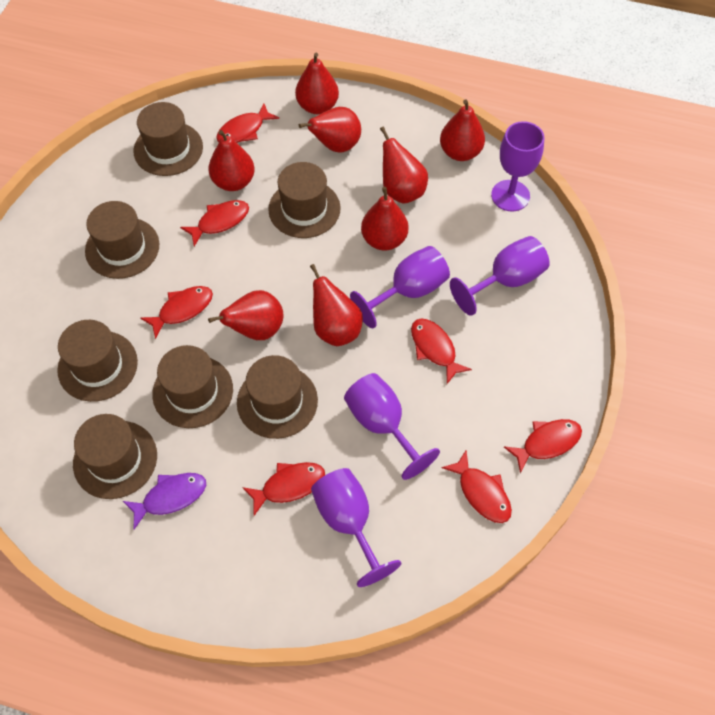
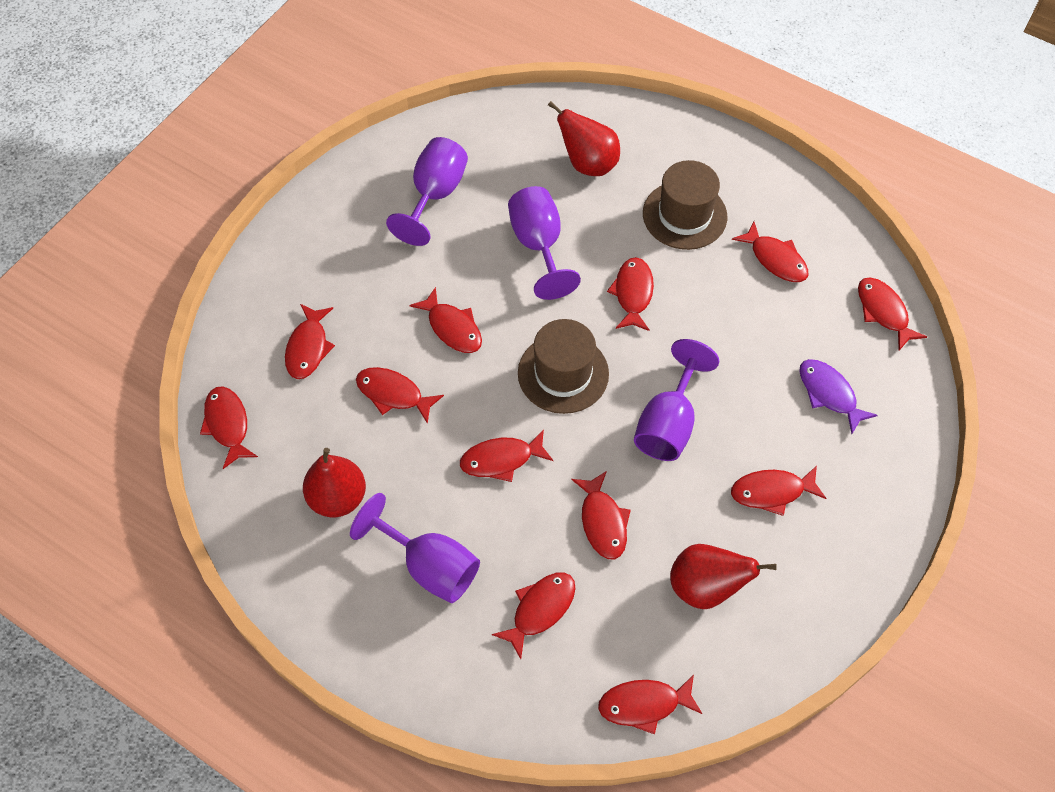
brown hat: 7 -> 2
purple goblet: 5 -> 4
red fish: 7 -> 12
red pear: 8 -> 3

